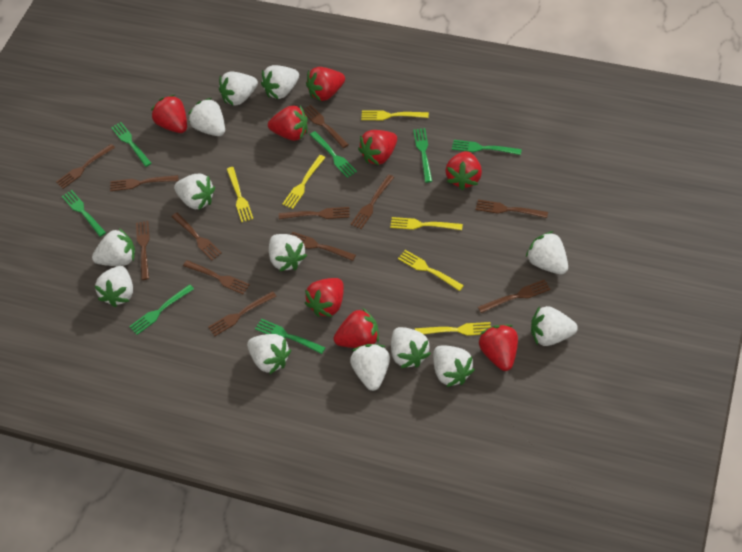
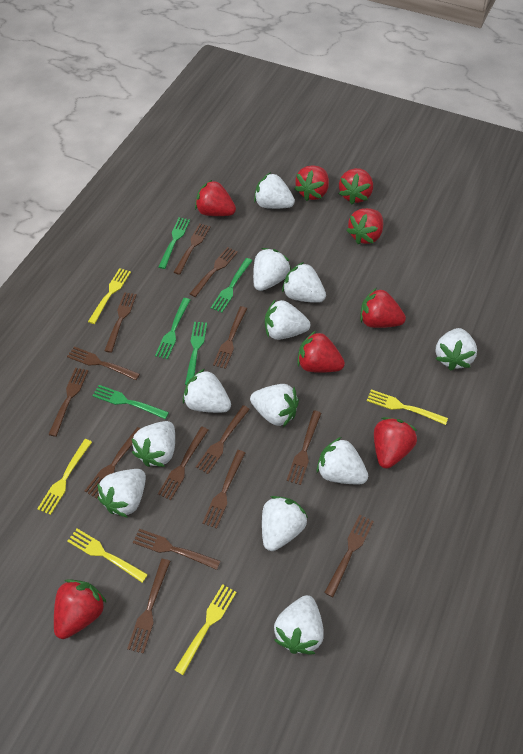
brown fork: 12 -> 14
green fork: 7 -> 5
white strawberry: 13 -> 12
yellow fork: 6 -> 5

